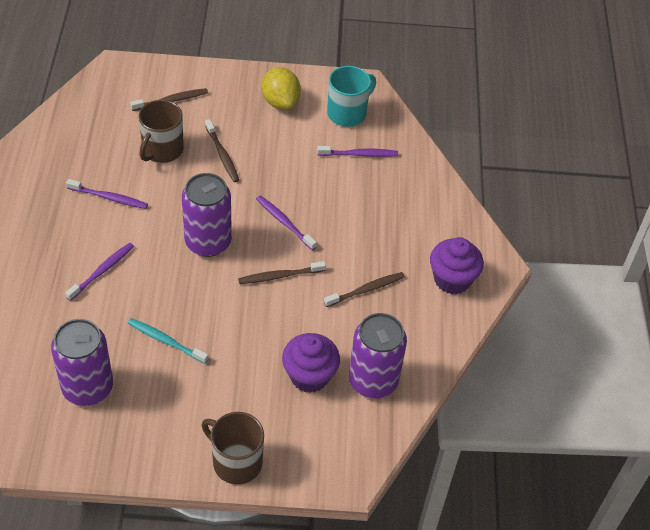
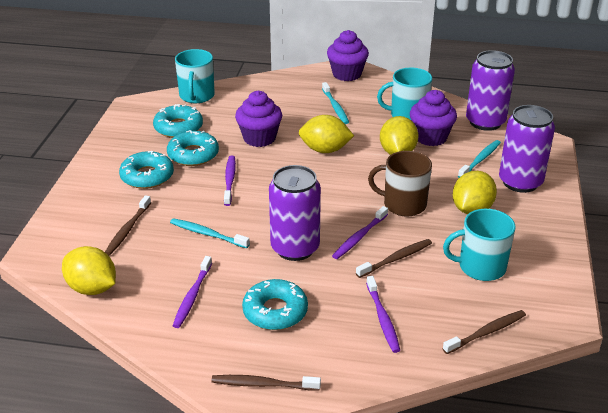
brown mug: 2 -> 1
purple cupcake: 2 -> 3
turquoise donut: 0 -> 4
turquoise mug: 1 -> 3
turquoise toothbrush: 1 -> 3
yellow lemon: 1 -> 4

